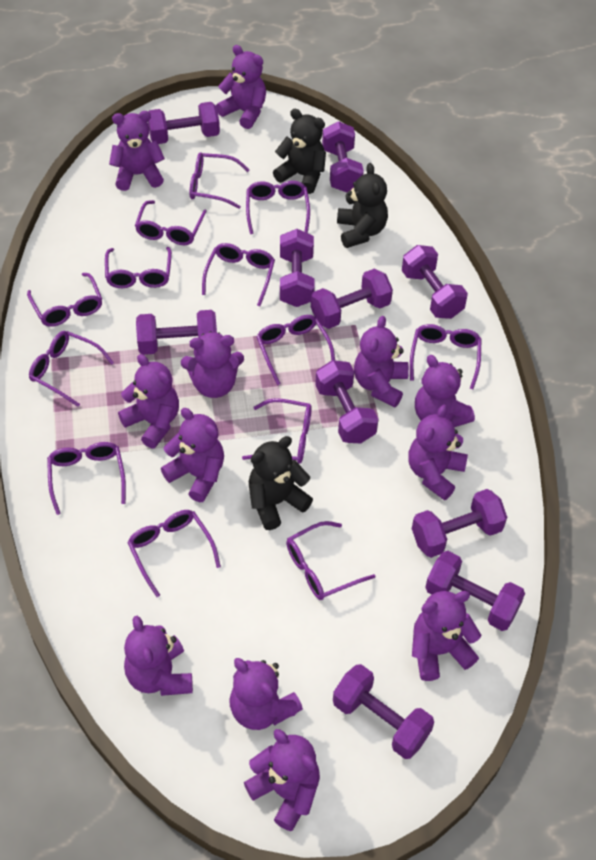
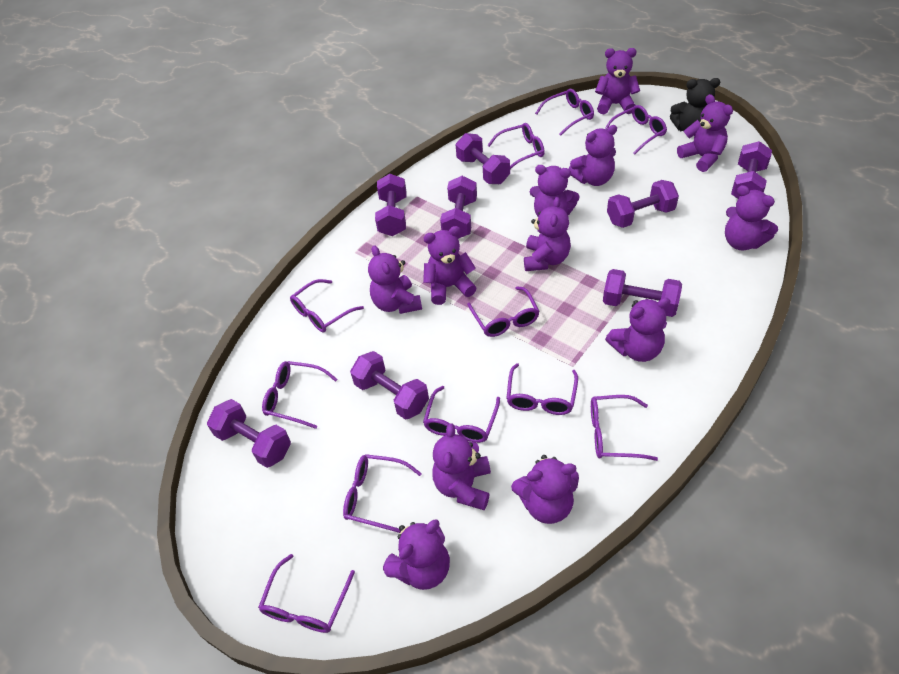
black teddy bear: 3 -> 1
purple dumbbell: 10 -> 8
purple glasses: 13 -> 11

